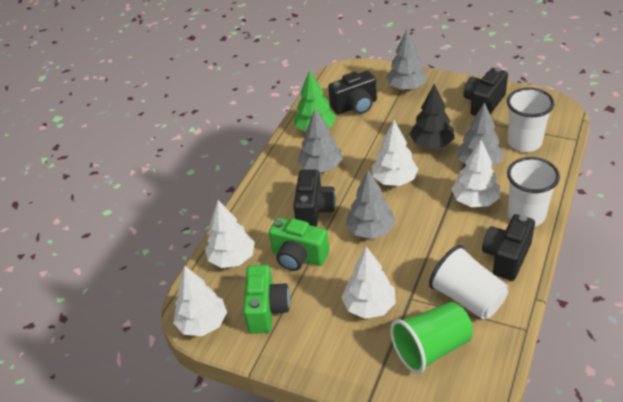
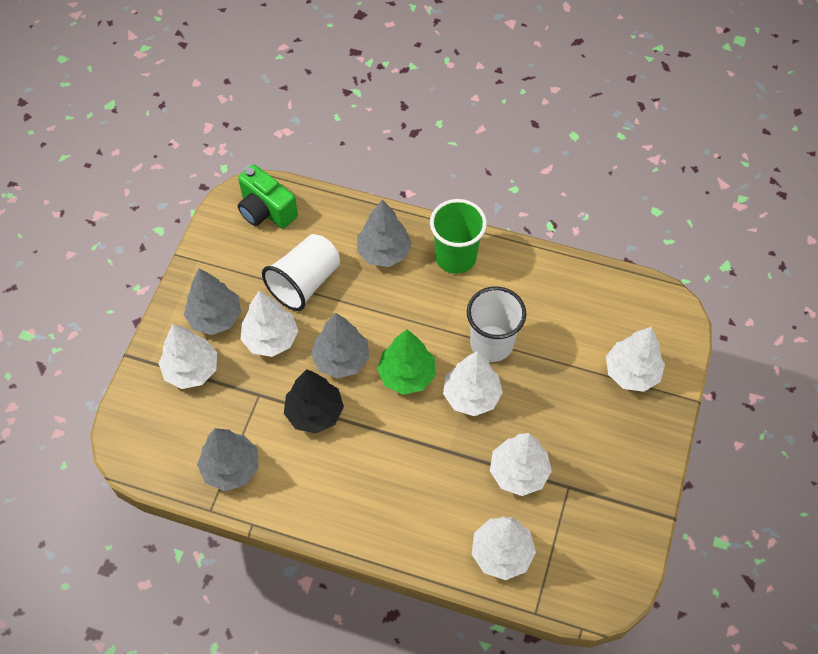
black camera: 4 -> 0
green camera: 2 -> 1
white cup: 3 -> 2
white tree: 5 -> 6

